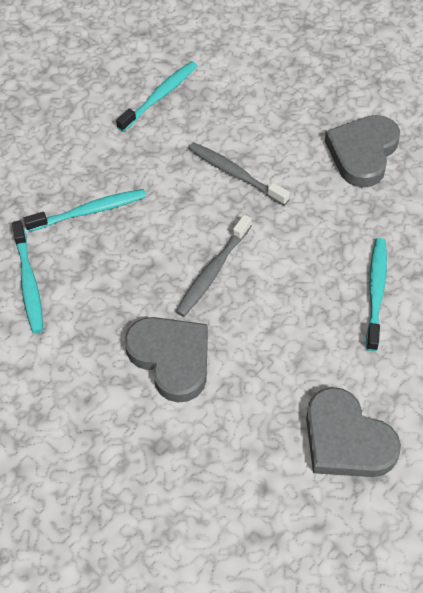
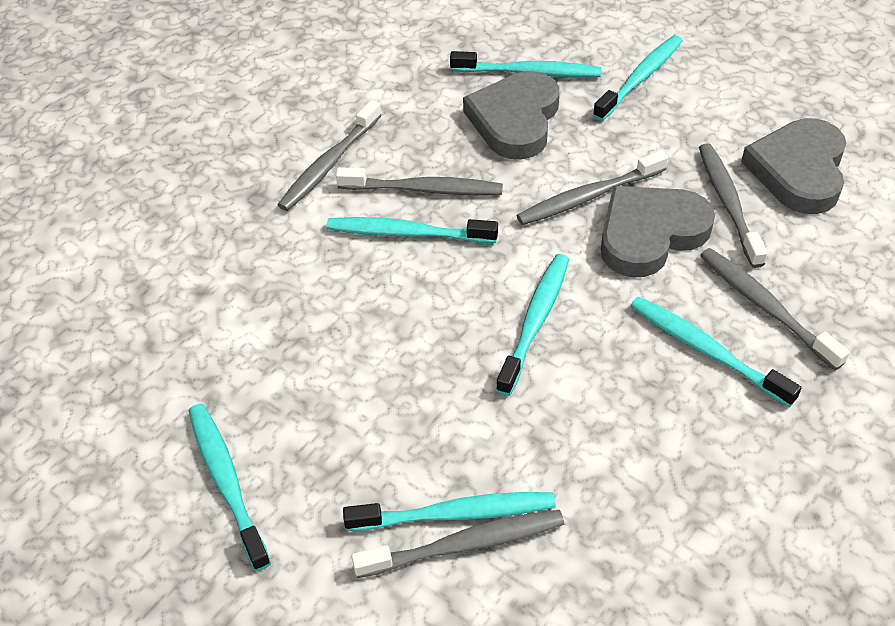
grey toothbrush: 2 -> 6
turquoise toothbrush: 4 -> 7

